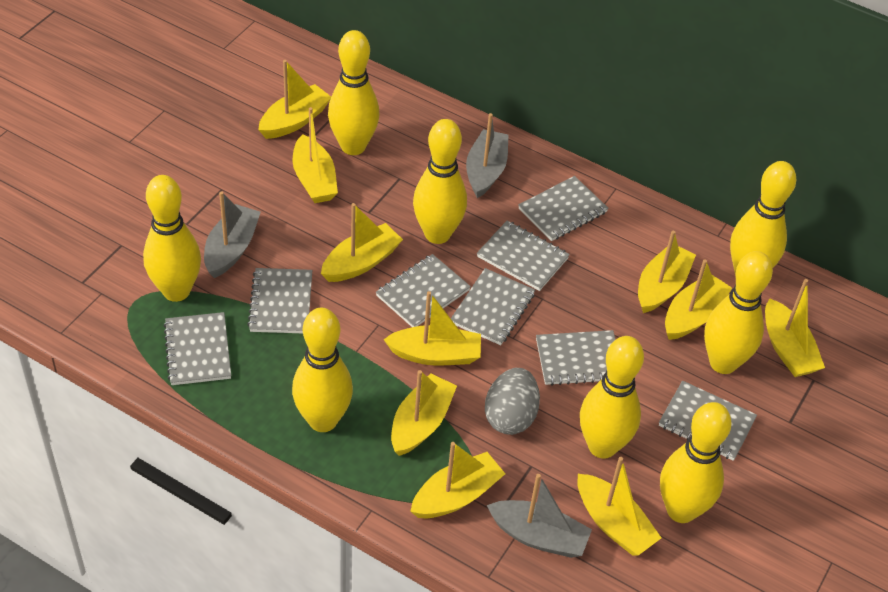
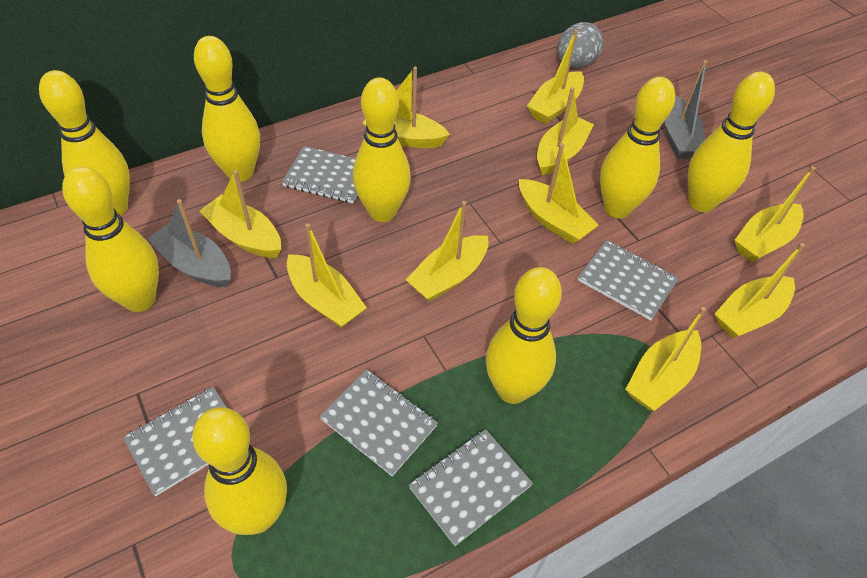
grey boat: 3 -> 2
grey notebook: 8 -> 5

